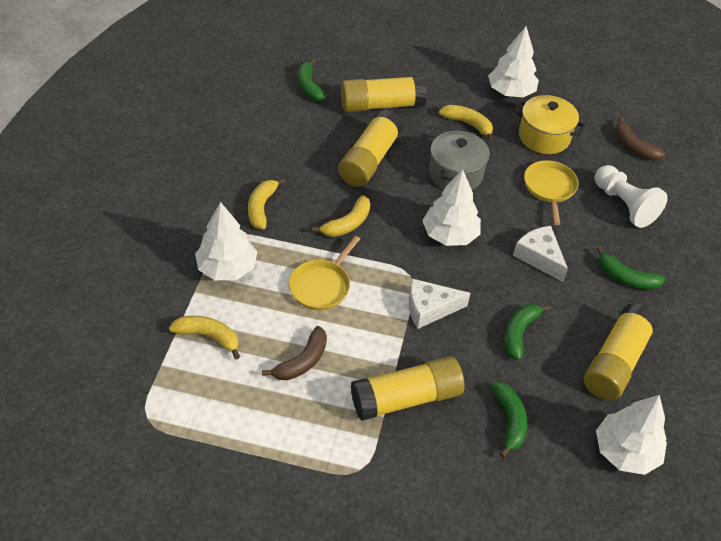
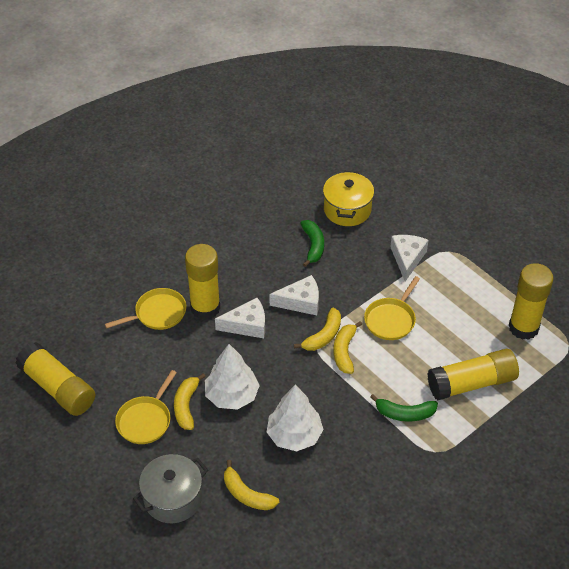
brown banana: 2 -> 0
green banana: 4 -> 2
white cheese: 2 -> 3
white pawn: 1 -> 0
white tree: 4 -> 2
yellow pan: 2 -> 3

